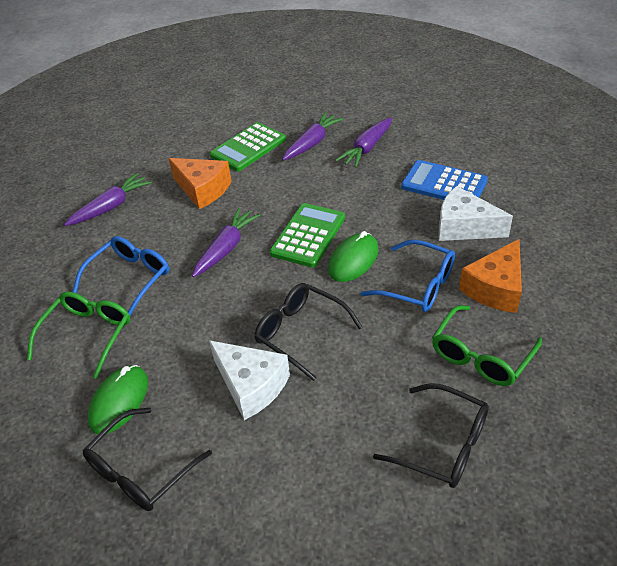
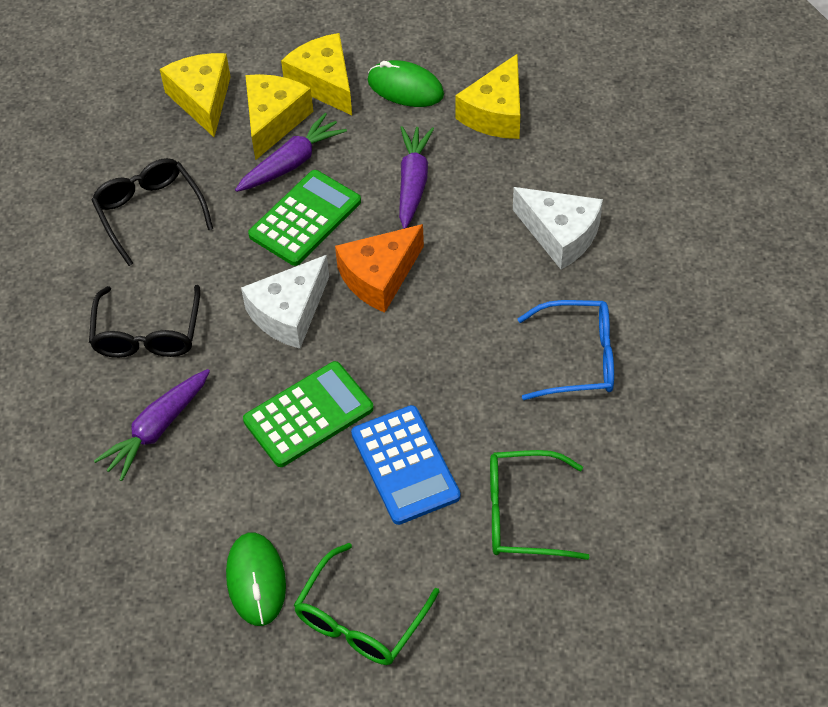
black glasses: 3 -> 2
blue glasses: 2 -> 1
orange cheese: 2 -> 1
purple carrot: 4 -> 3
yellow cheese: 0 -> 4

